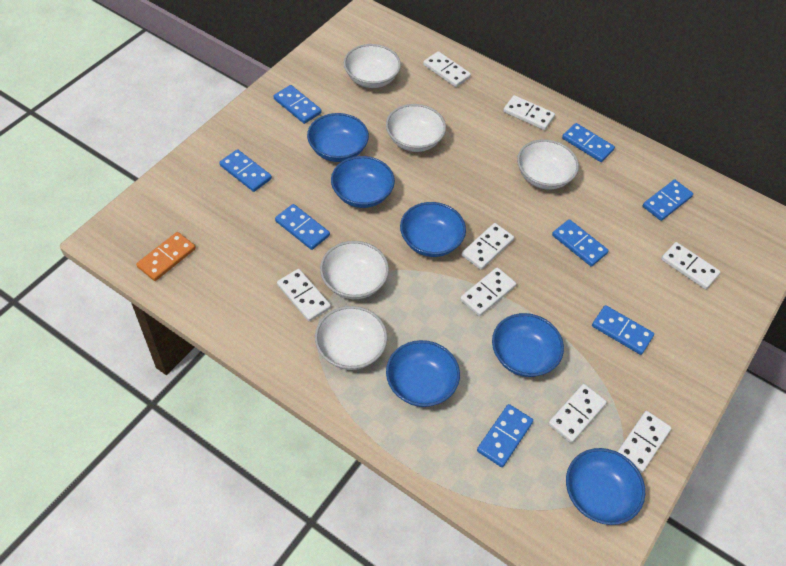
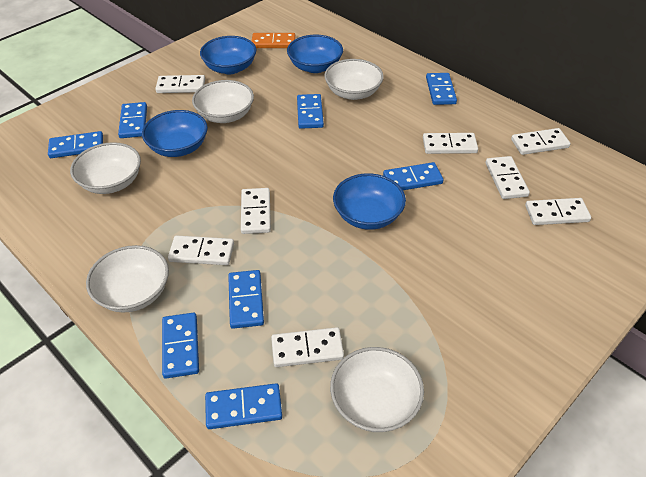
blue bowl: 6 -> 4

